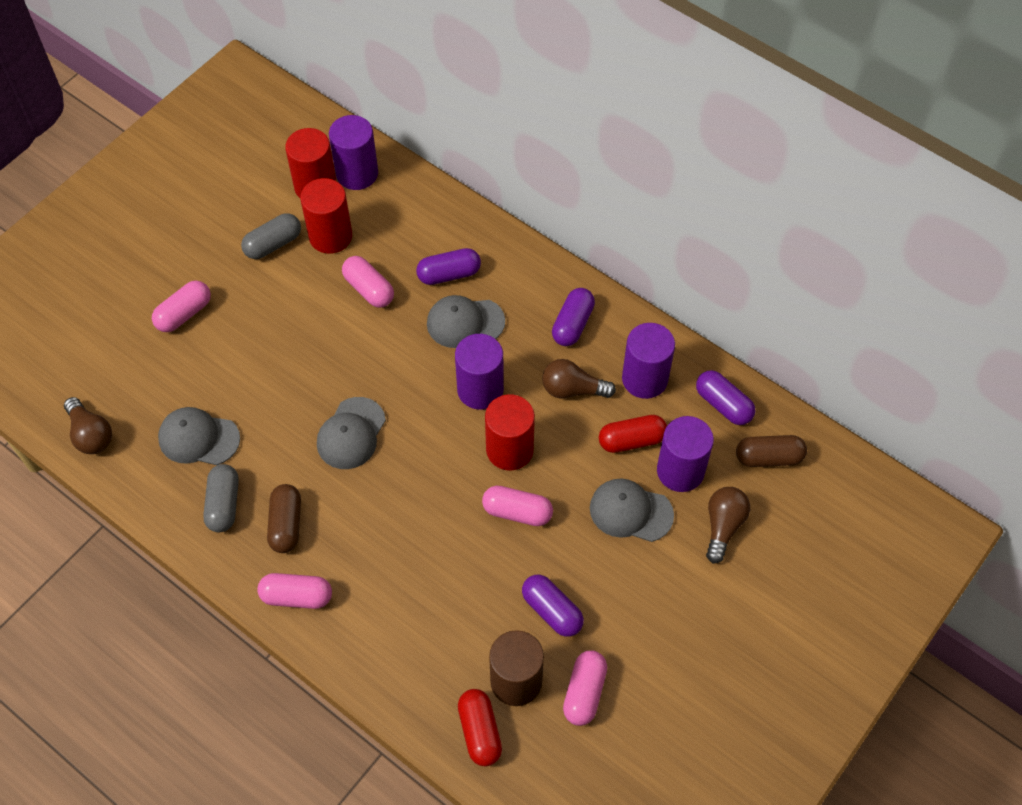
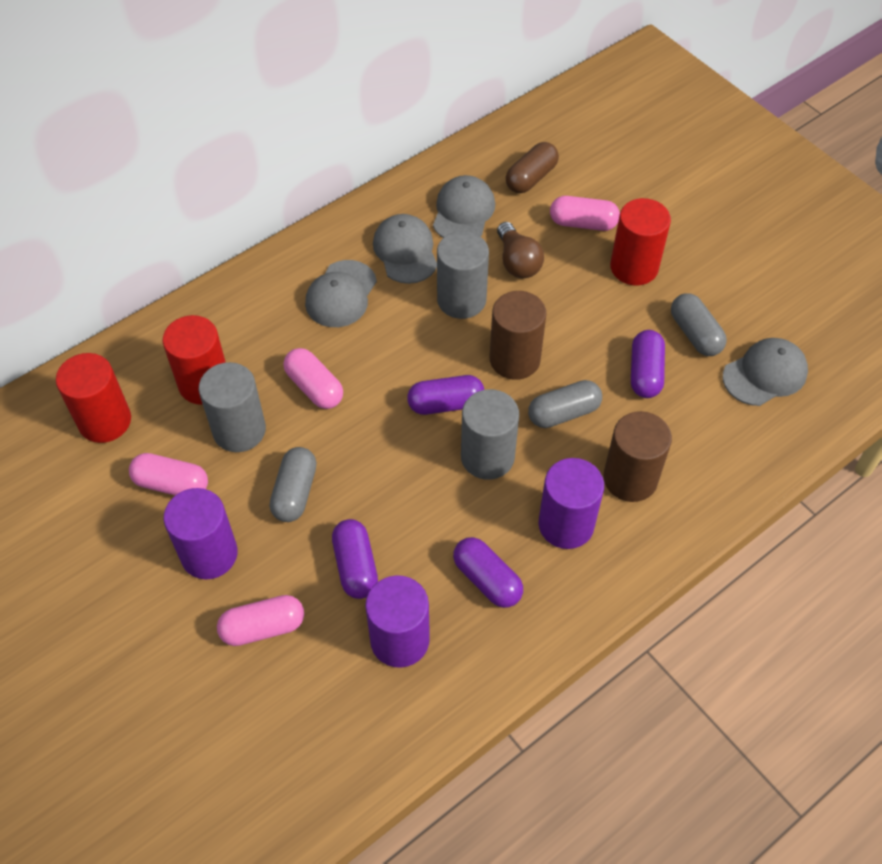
brown capsule: 2 -> 1
brown cylinder: 1 -> 2
brown light bulb: 3 -> 1
grey capsule: 2 -> 3
grey cylinder: 0 -> 3
pink capsule: 5 -> 4
purple cylinder: 4 -> 3
red capsule: 2 -> 0

